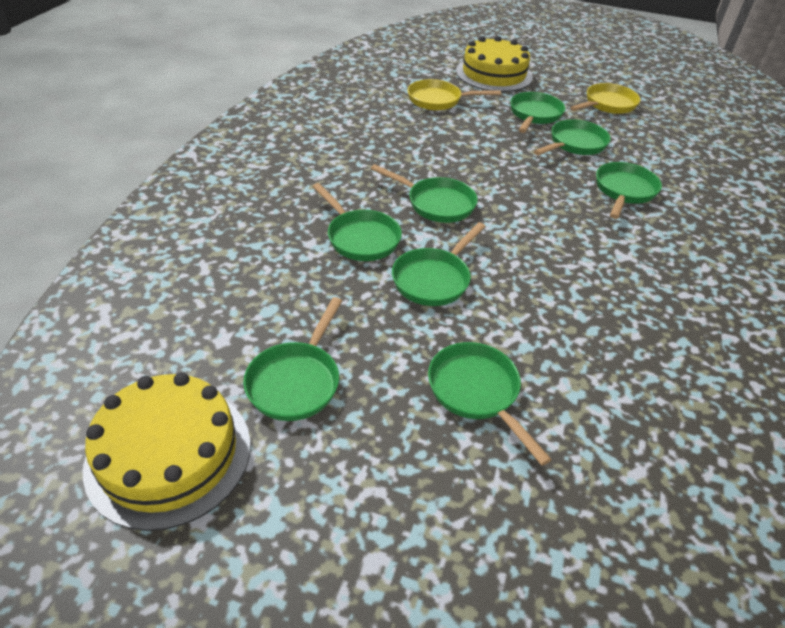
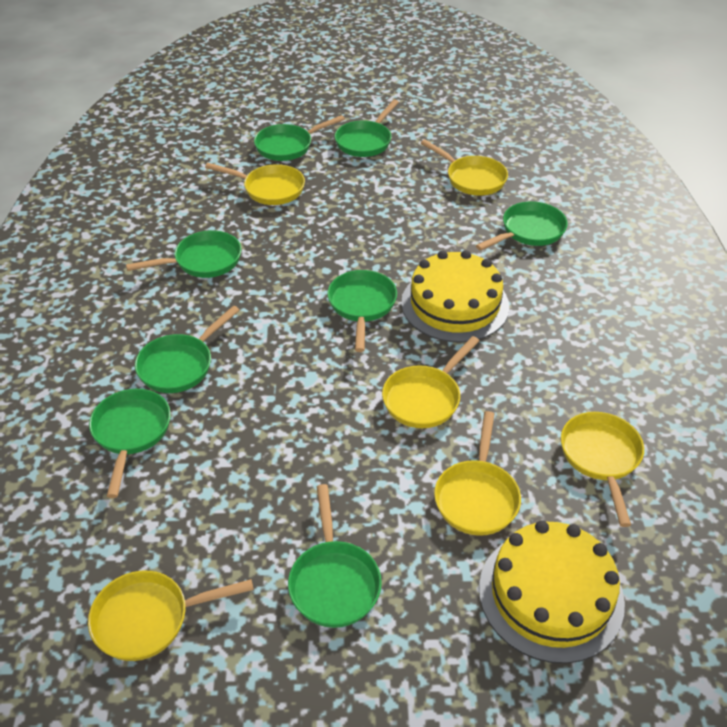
yellow pan: 2 -> 6

